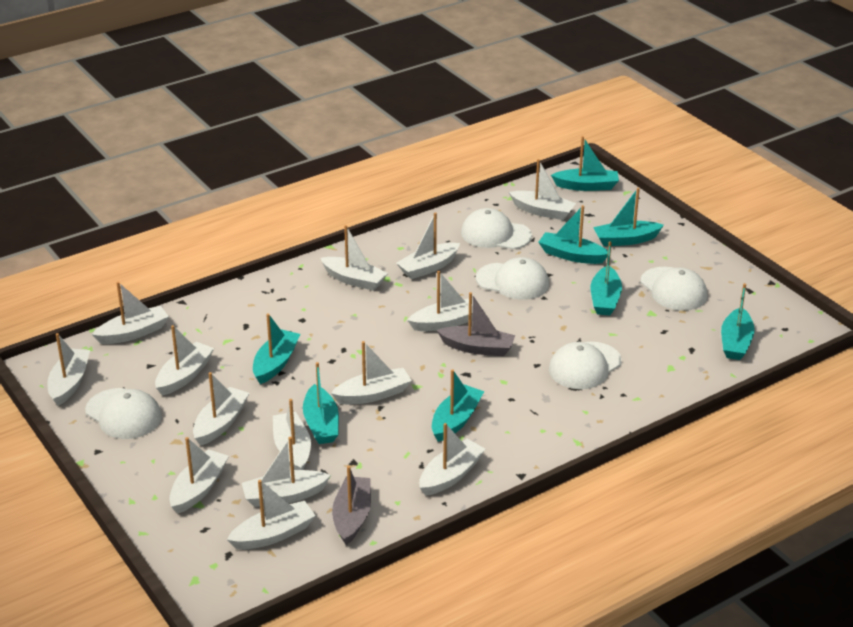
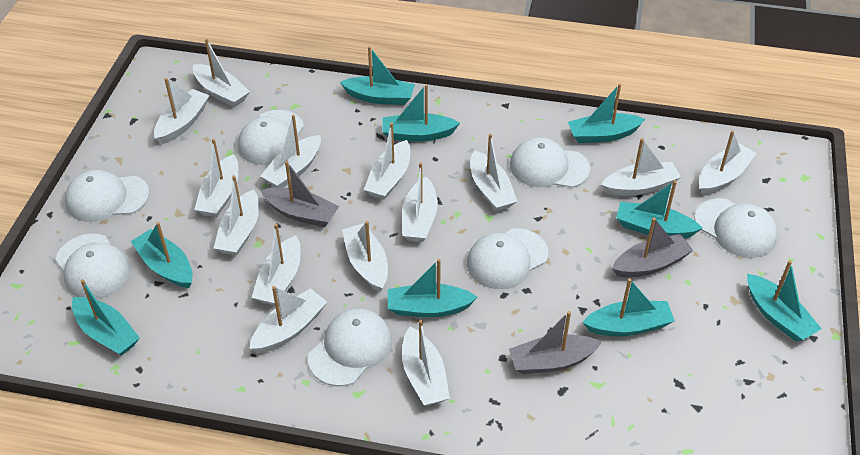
grey boat: 2 -> 3
turquoise boat: 8 -> 9
white cap: 5 -> 7

